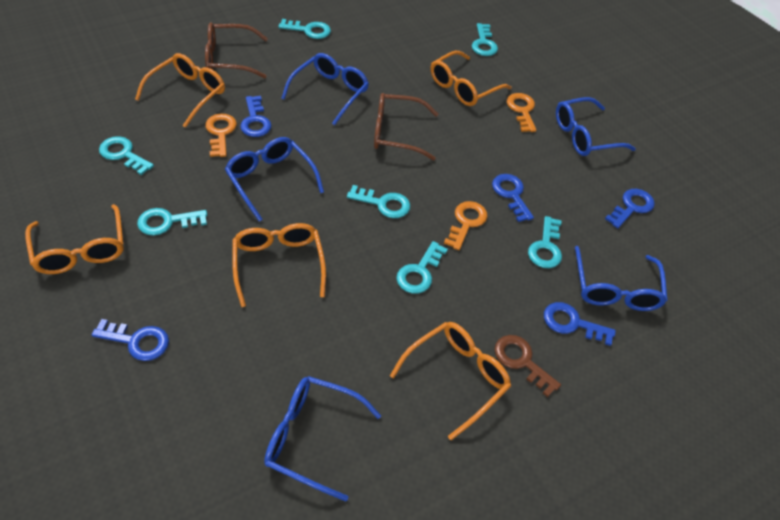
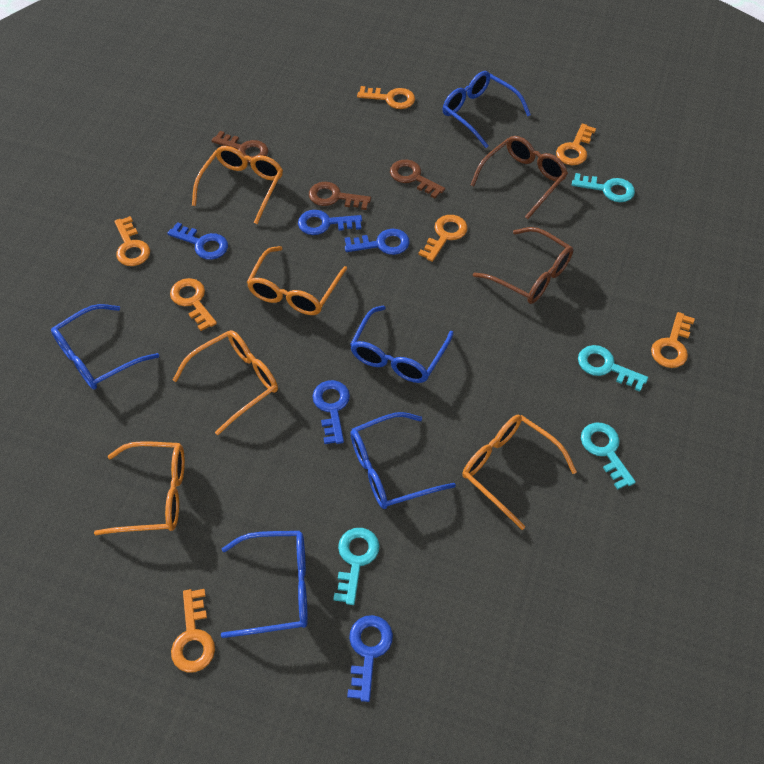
brown key: 1 -> 3
orange key: 3 -> 7
turquoise key: 7 -> 4

